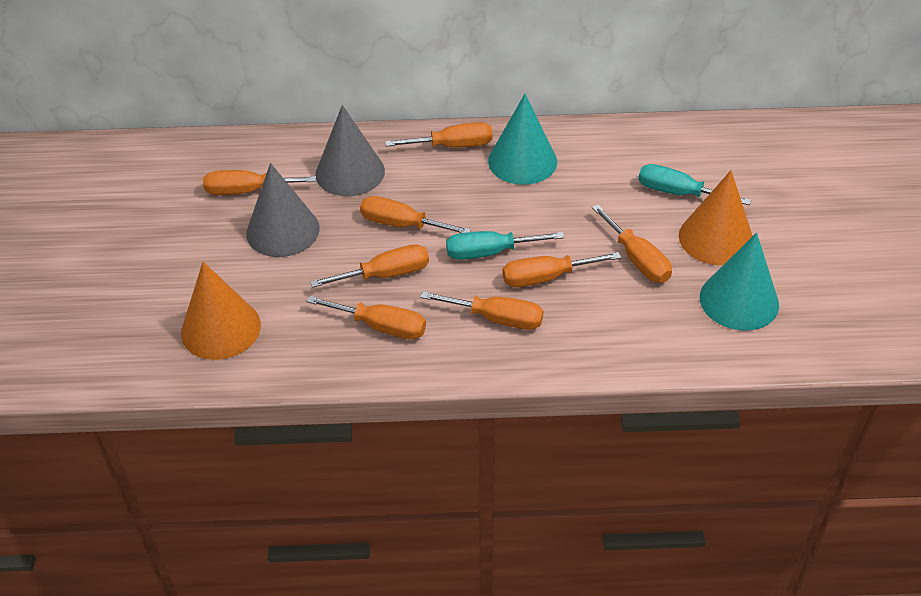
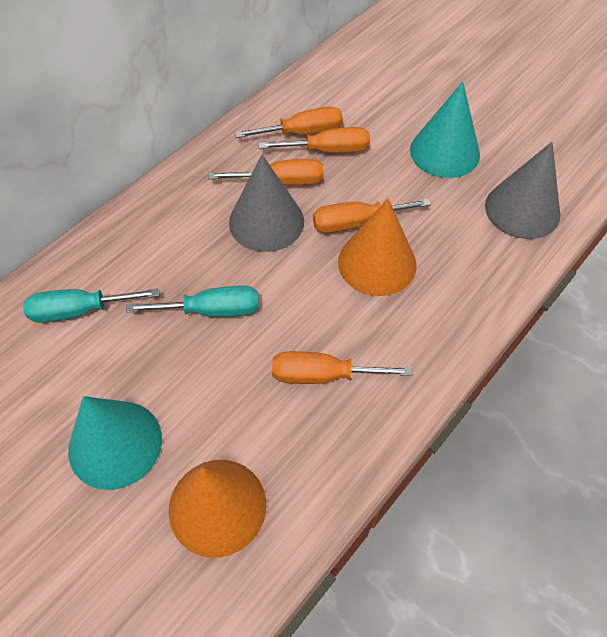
orange screwdriver: 8 -> 5

